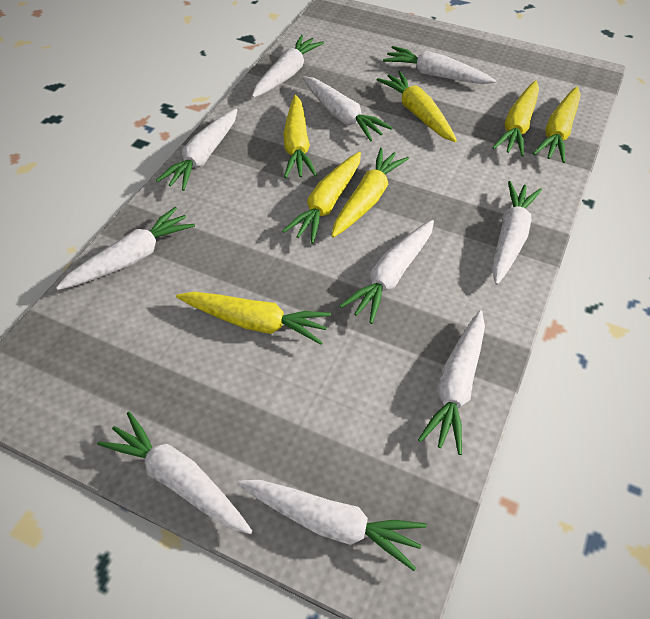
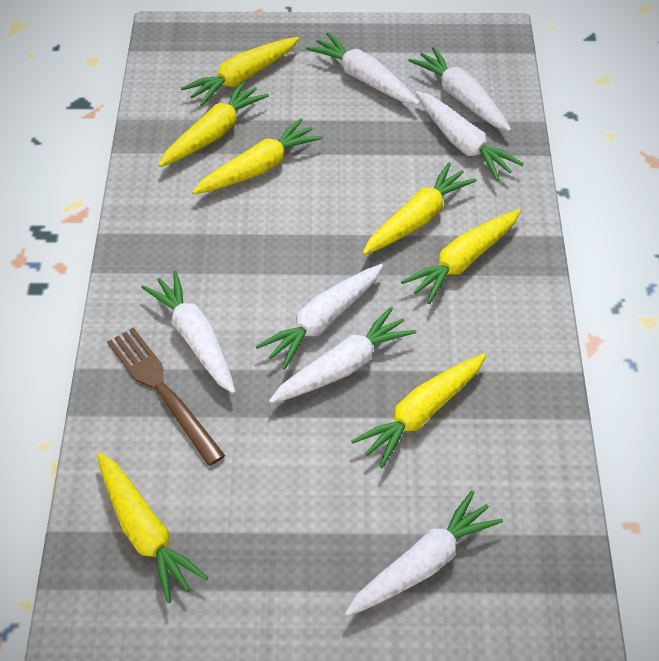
brown fork: 0 -> 1
white carrot: 10 -> 7

